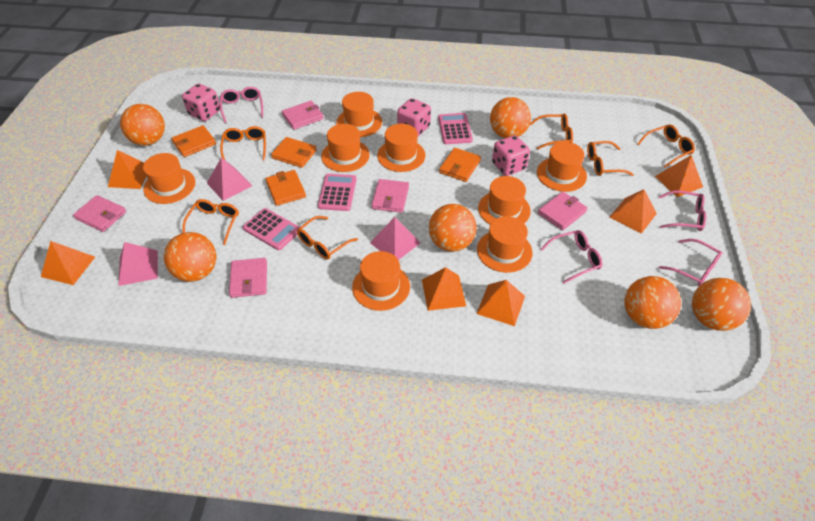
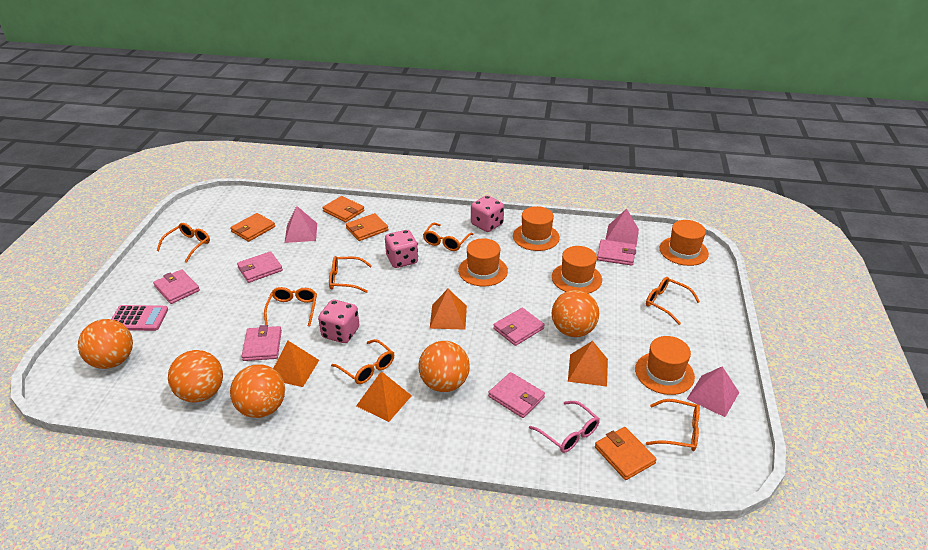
orange ball: 6 -> 5
orange glasses: 6 -> 7
orange hat: 8 -> 5
orange pyramid: 6 -> 4
pink calculator: 3 -> 1
pink glasses: 4 -> 1
pink wallet: 5 -> 6

